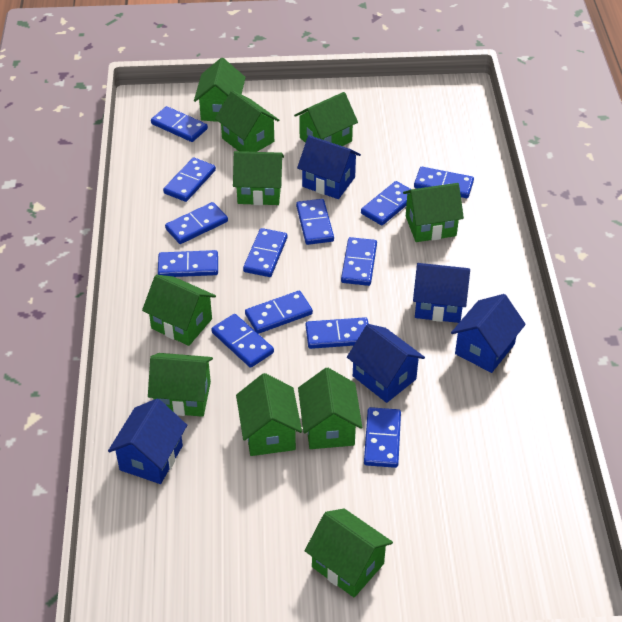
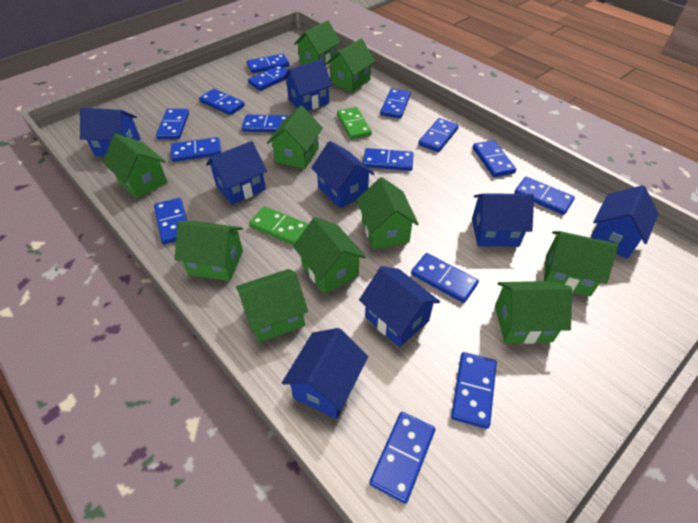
blue domino: 13 -> 15
blue house: 5 -> 8
green domino: 0 -> 2

